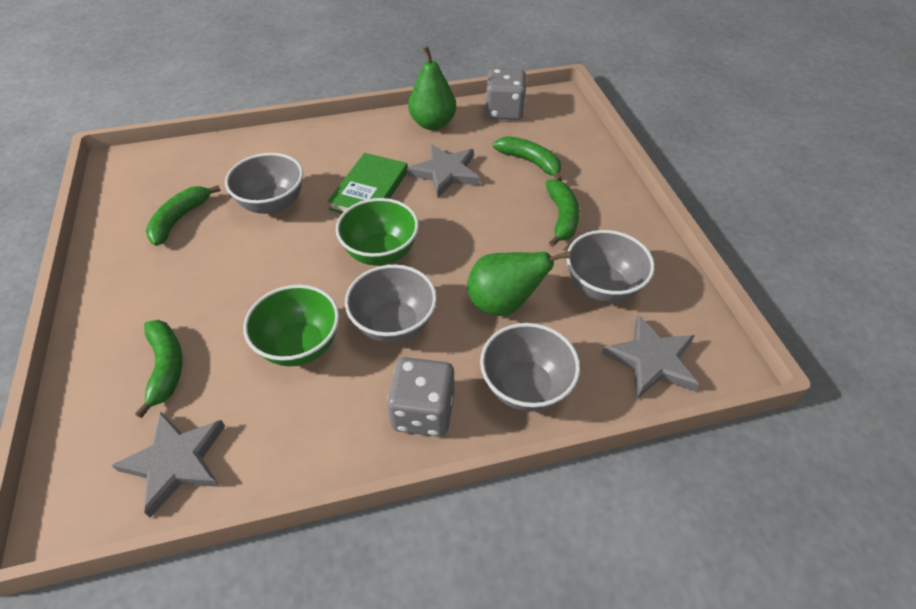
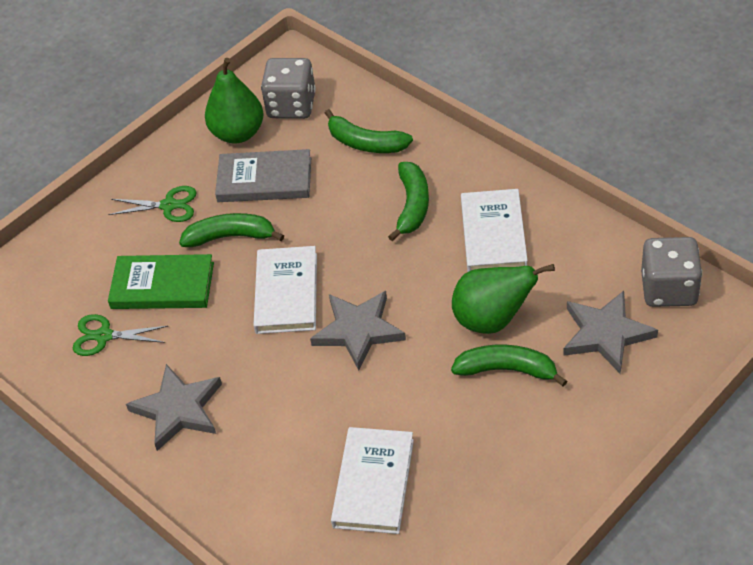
green bowl: 2 -> 0
green scissors: 0 -> 2
grey book: 0 -> 1
grey bowl: 4 -> 0
white book: 0 -> 3

